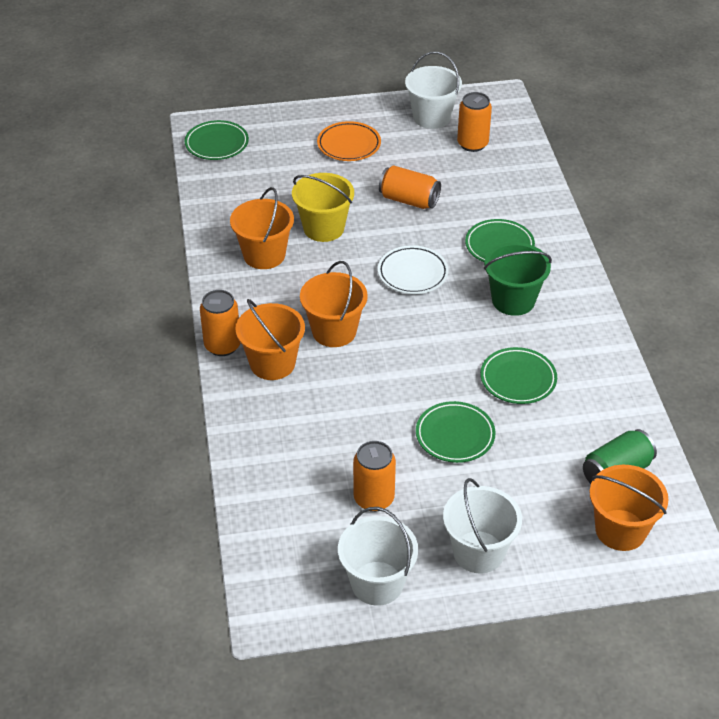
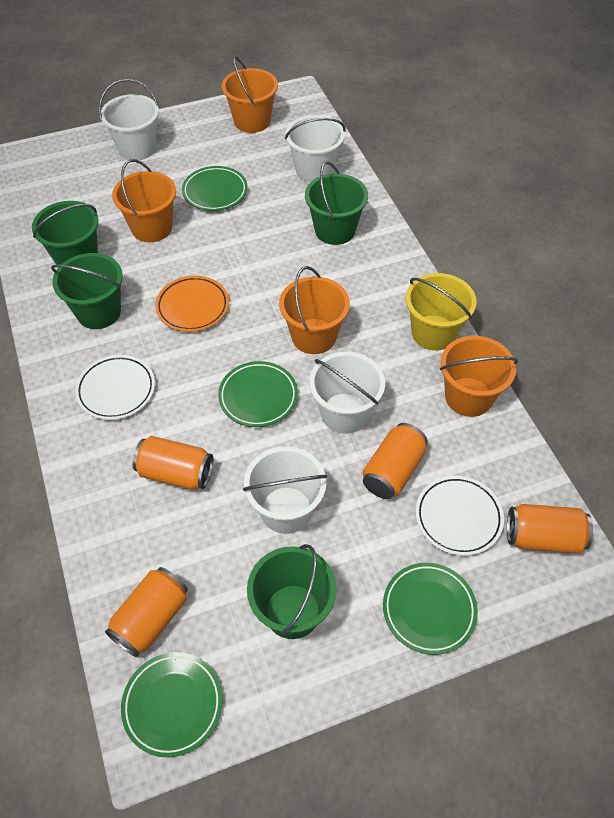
green bucket: 1 -> 4
green can: 1 -> 0
white bucket: 3 -> 4
white plate: 1 -> 2

